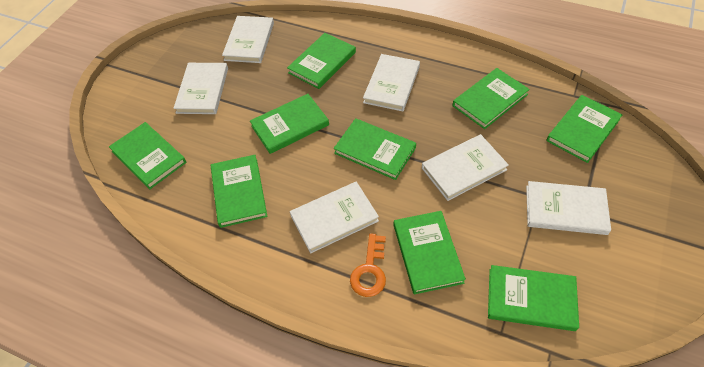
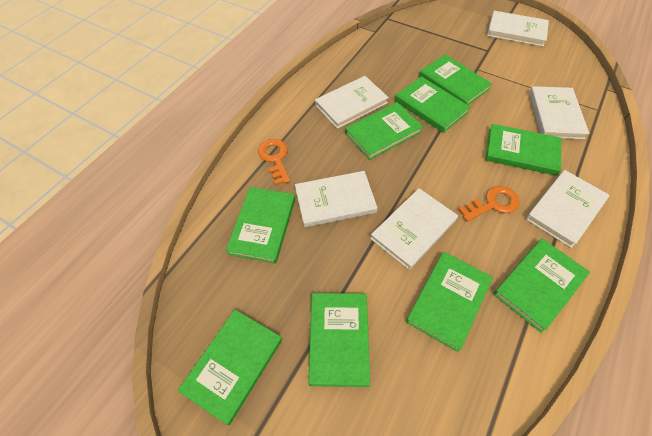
orange key: 1 -> 2

